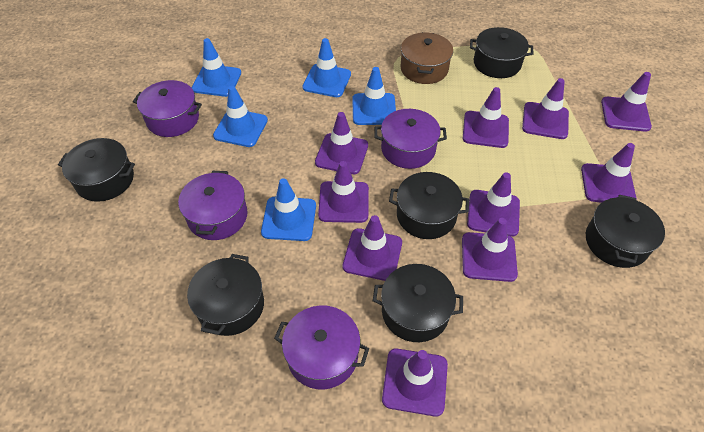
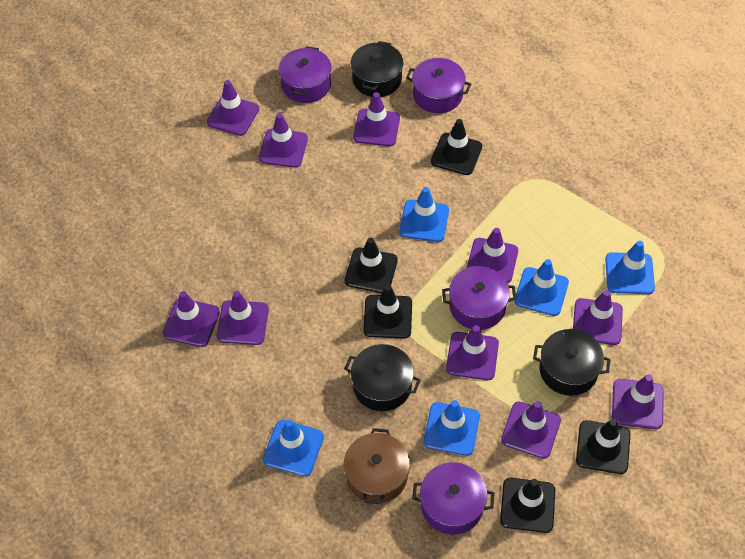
black pot: 6 -> 3
black traffic cone: 0 -> 5

